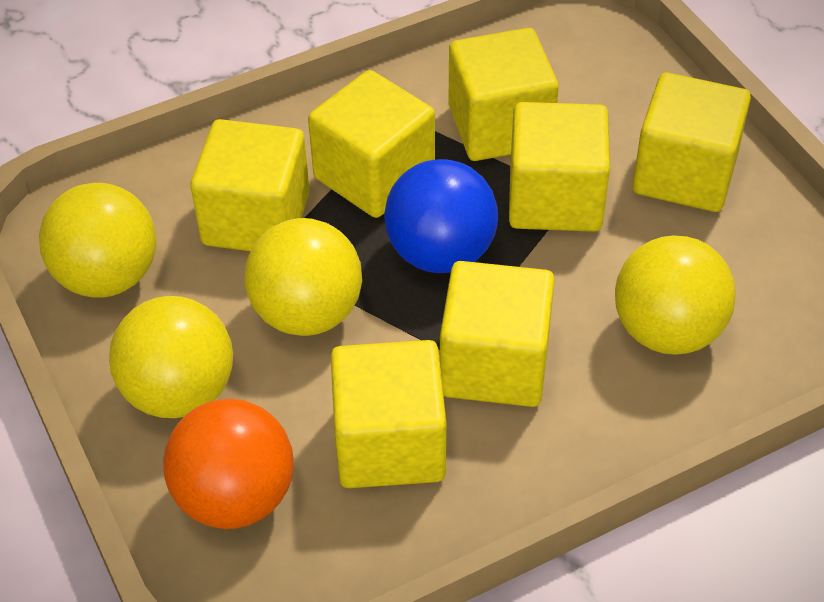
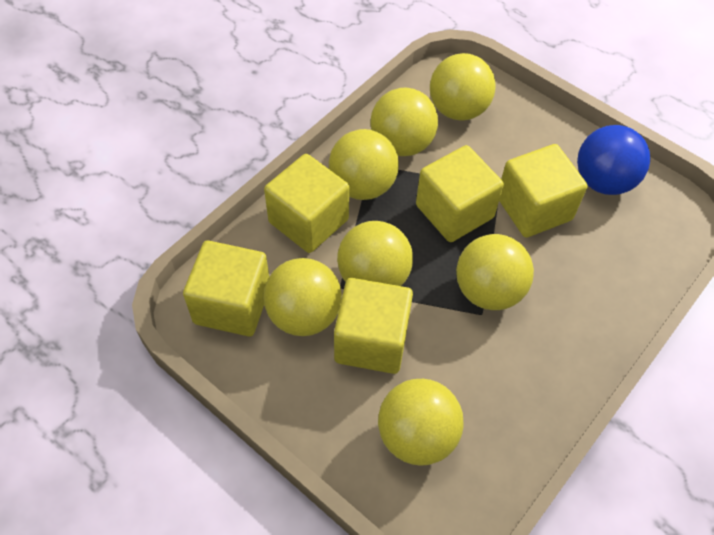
orange ball: 1 -> 0
yellow ball: 4 -> 7
yellow cube: 7 -> 5

